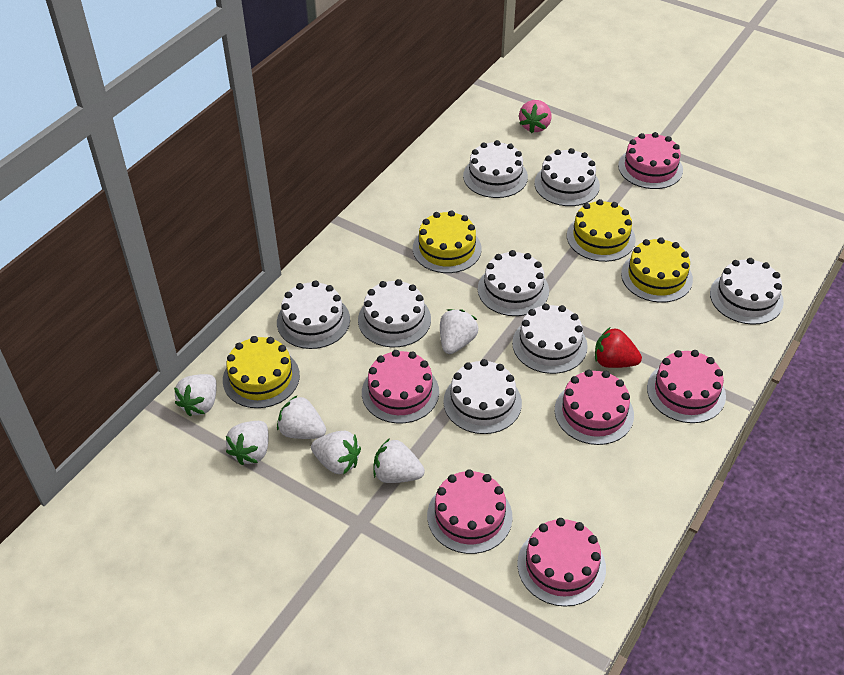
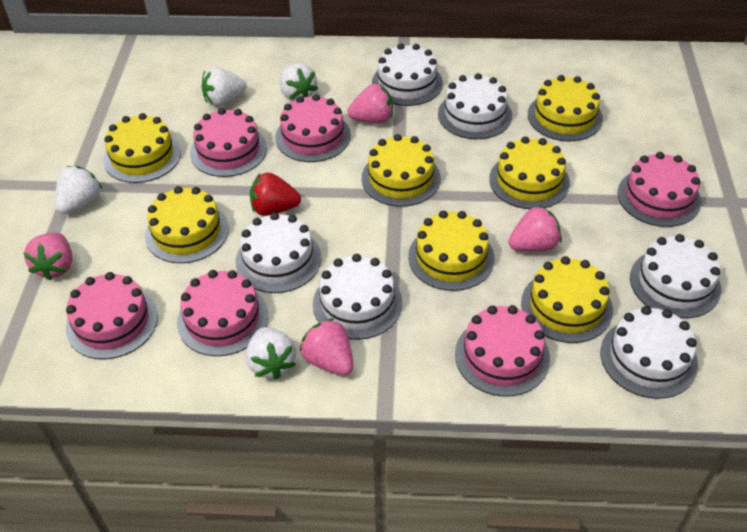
pink strawberry: 1 -> 4
white cake: 8 -> 6
white strawberry: 6 -> 4
yellow cake: 4 -> 7

